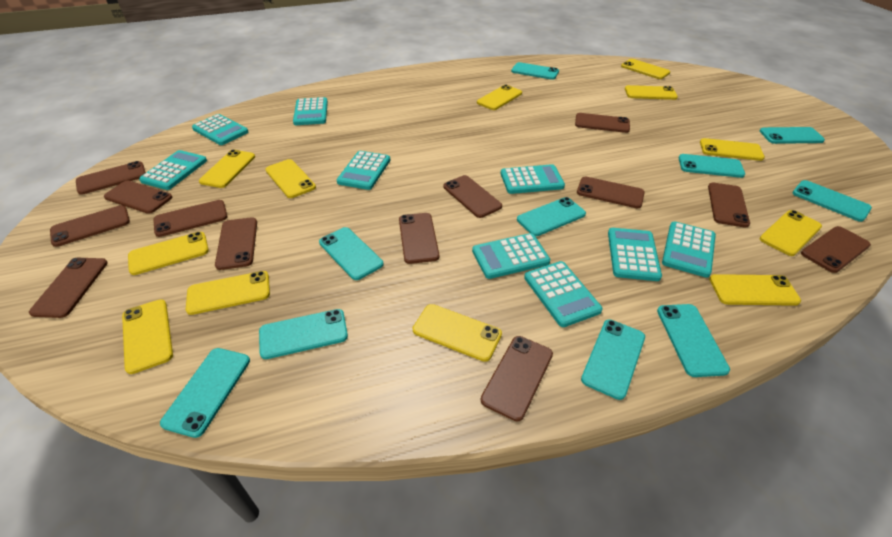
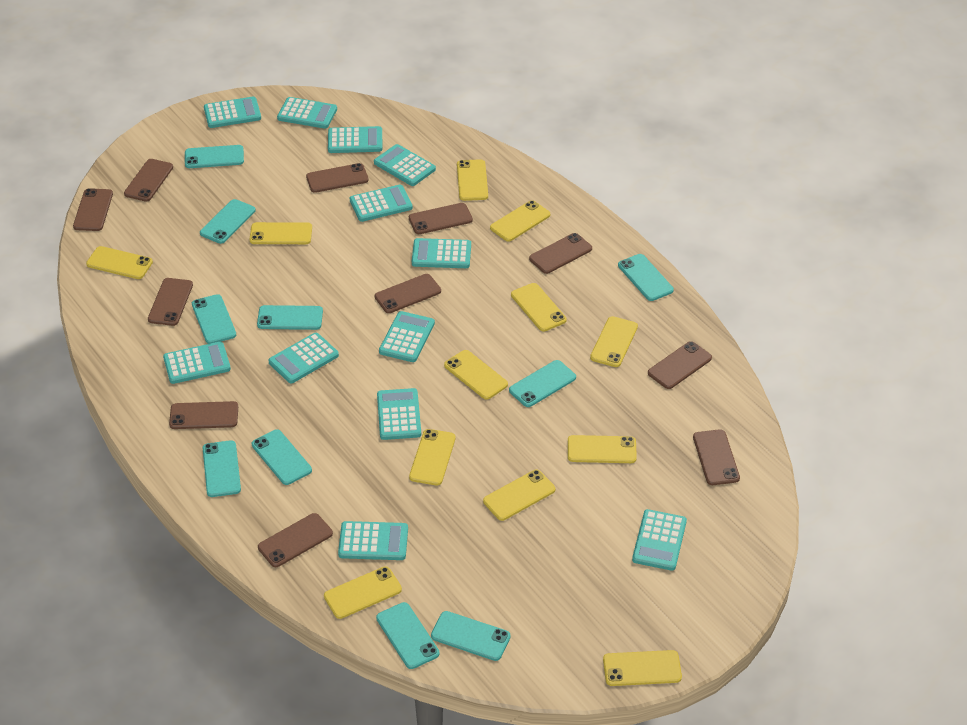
brown phone: 13 -> 11
turquoise calculator: 9 -> 12

